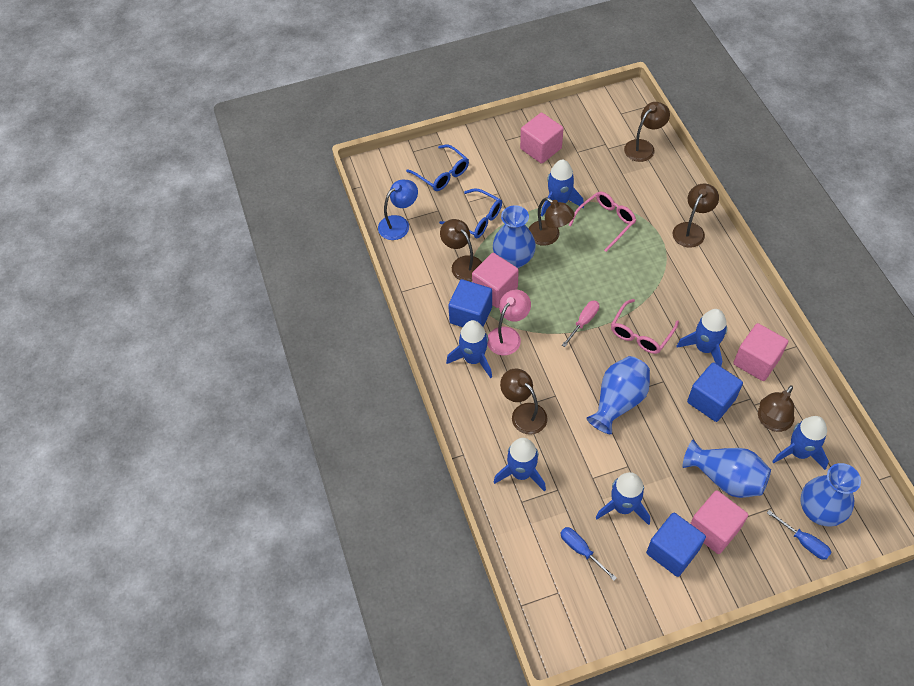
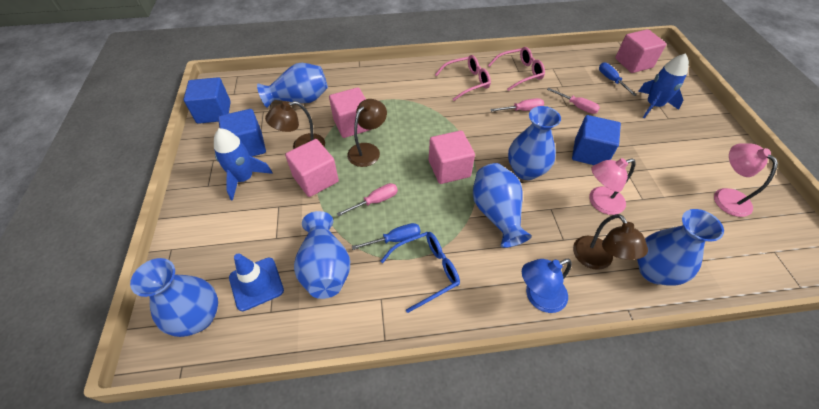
blue glasses: 2 -> 1
blue rocket: 6 -> 2
blue traffic cone: 0 -> 1
blue vase: 4 -> 6
brown lamp: 6 -> 3
pink lamp: 1 -> 2
pink screwdriver: 1 -> 3

